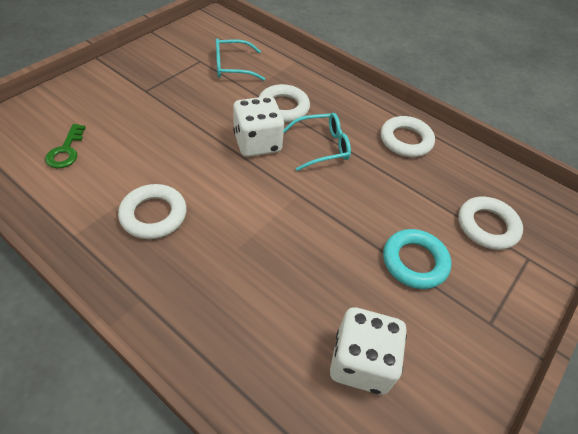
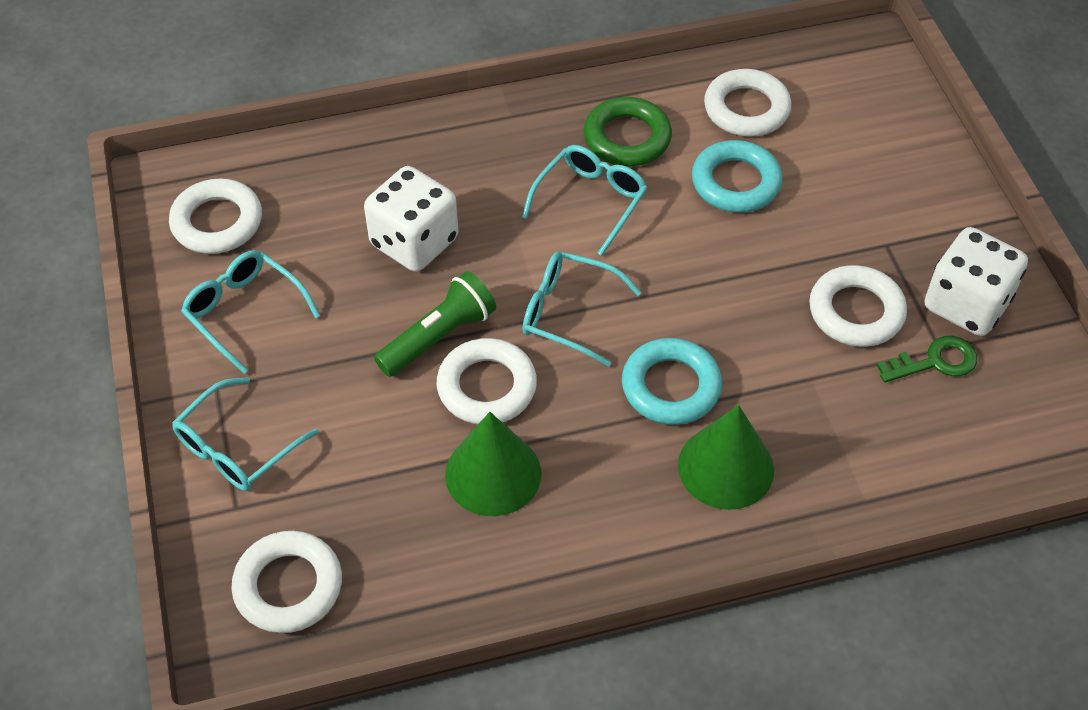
green cone: 0 -> 2
green flashlight: 0 -> 1
green ring: 0 -> 1
turquoise glasses: 2 -> 4
turquoise ring: 1 -> 2
white ring: 4 -> 5

